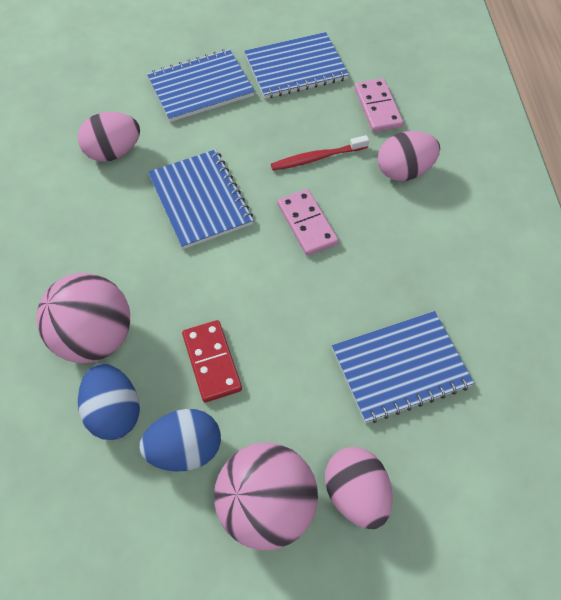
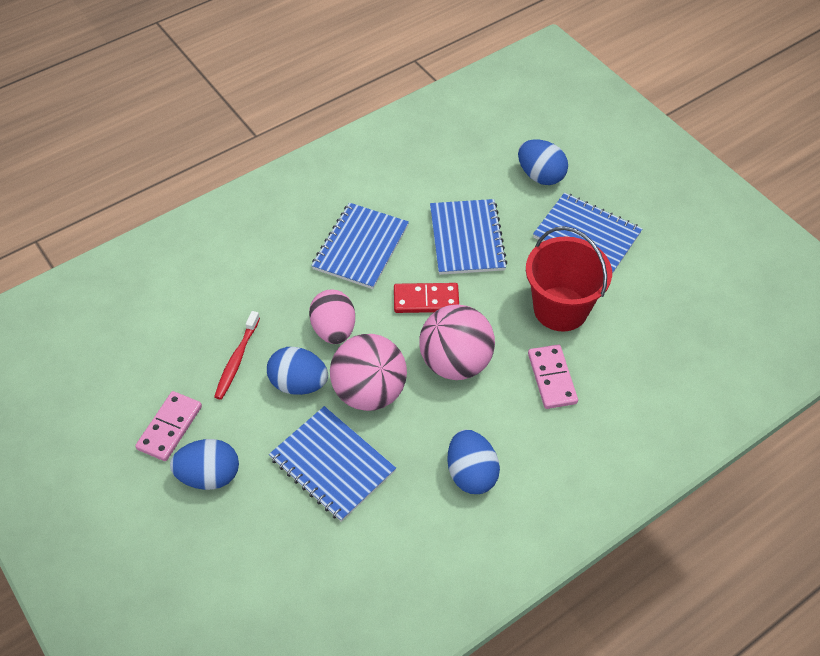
blue egg: 2 -> 4
pink egg: 3 -> 1
red bucket: 0 -> 1

